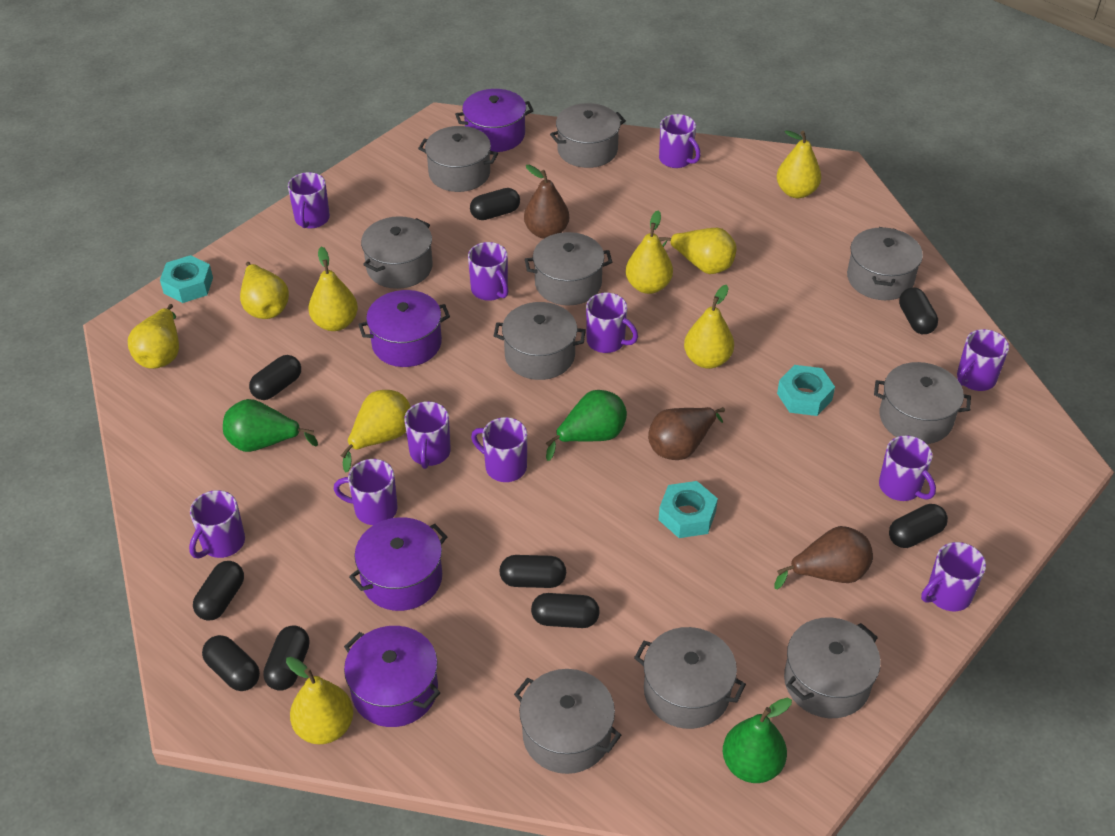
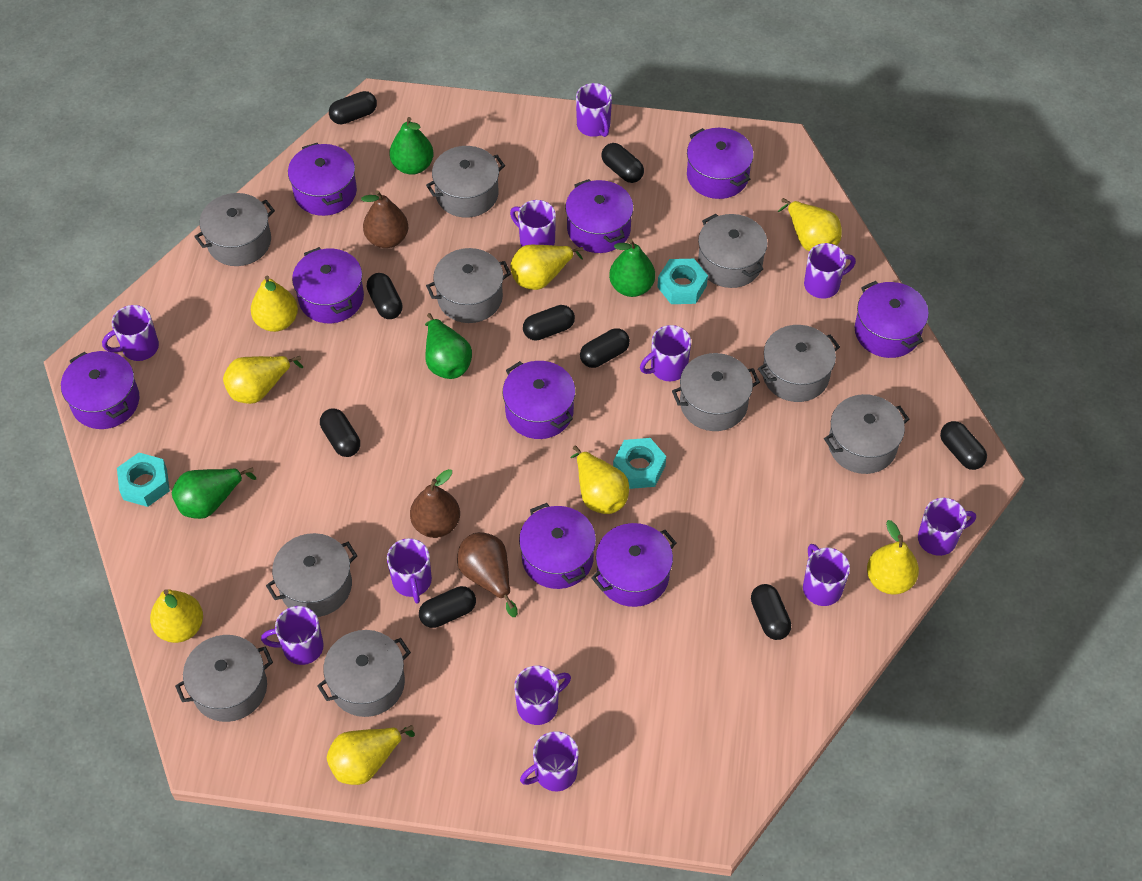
green pear: 3 -> 4
purple pot: 4 -> 9
yellow pear: 9 -> 8

